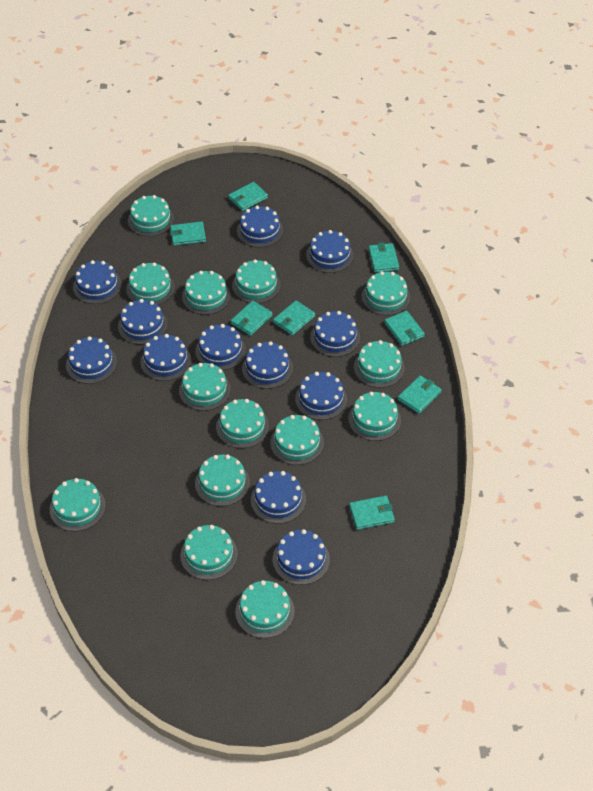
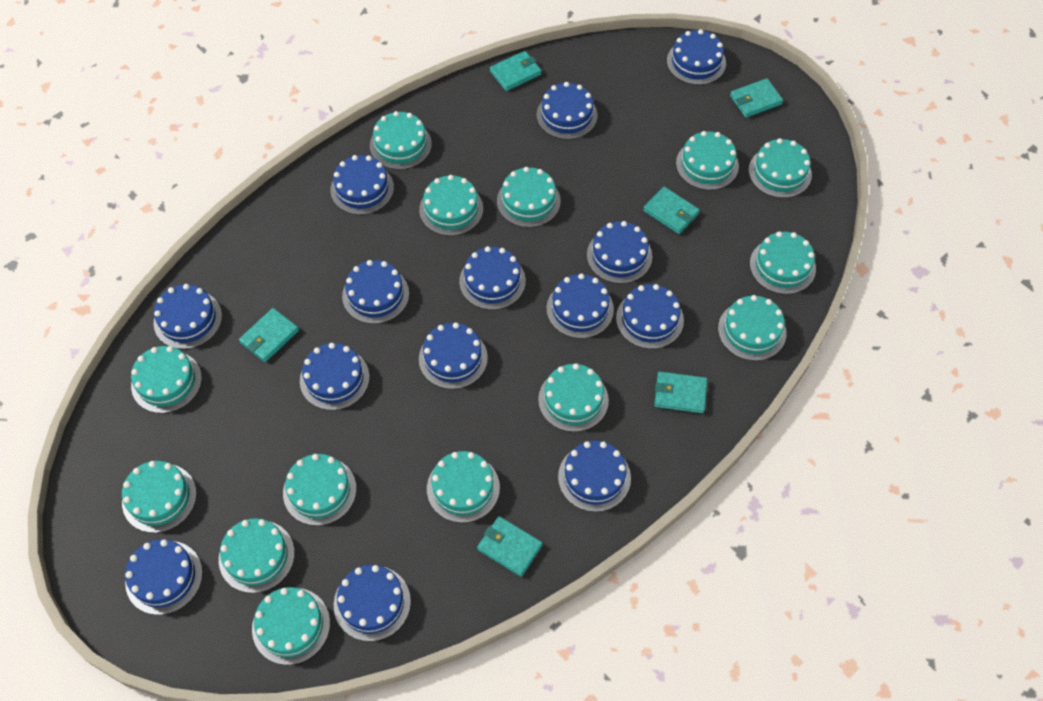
blue cake: 12 -> 14
turquoise wallet: 8 -> 6

